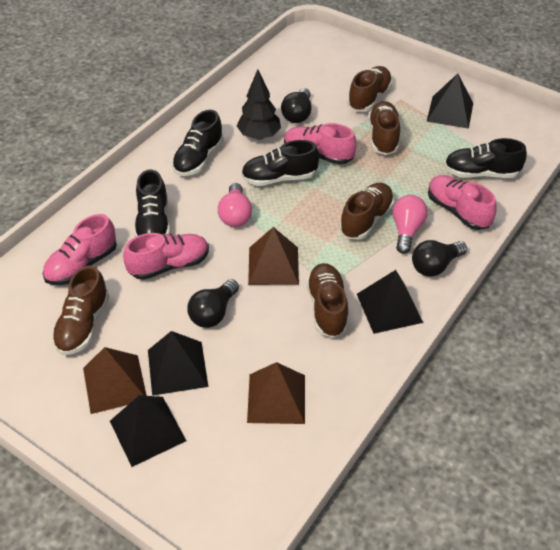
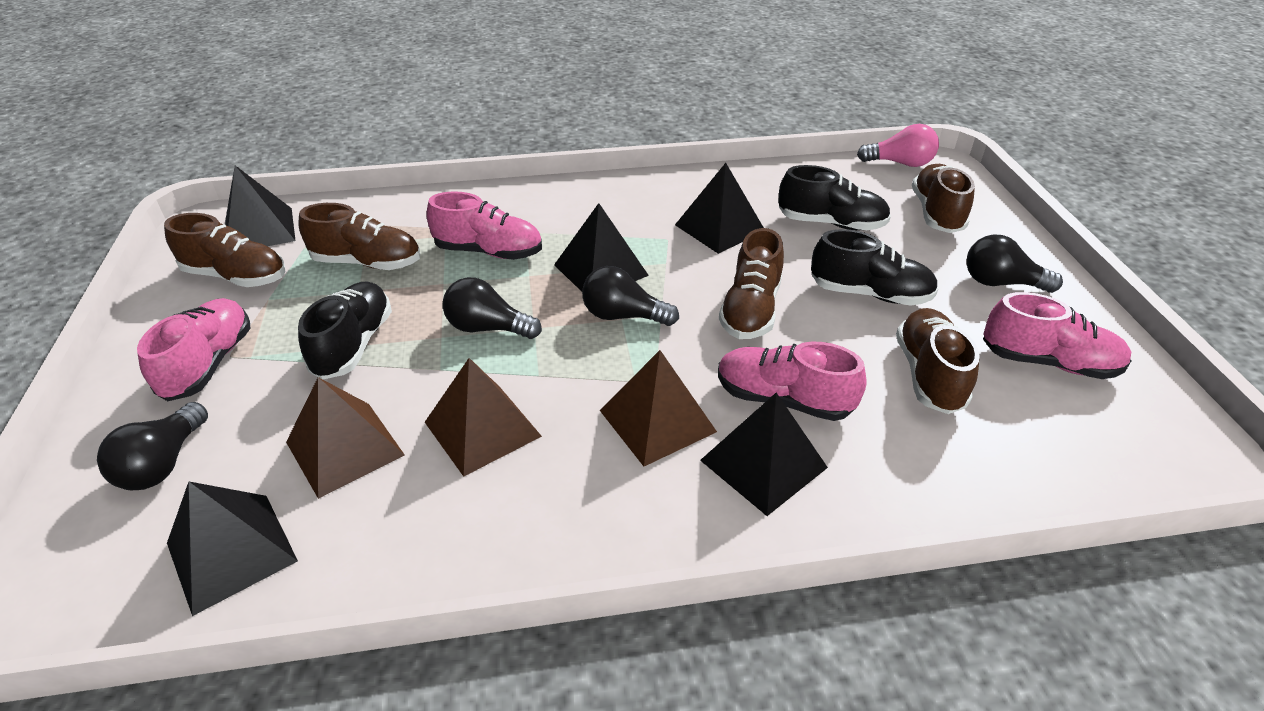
black light bulb: 3 -> 4
black pyramid: 4 -> 5
black shoe: 4 -> 3
black tree: 1 -> 0
pink light bulb: 2 -> 1

